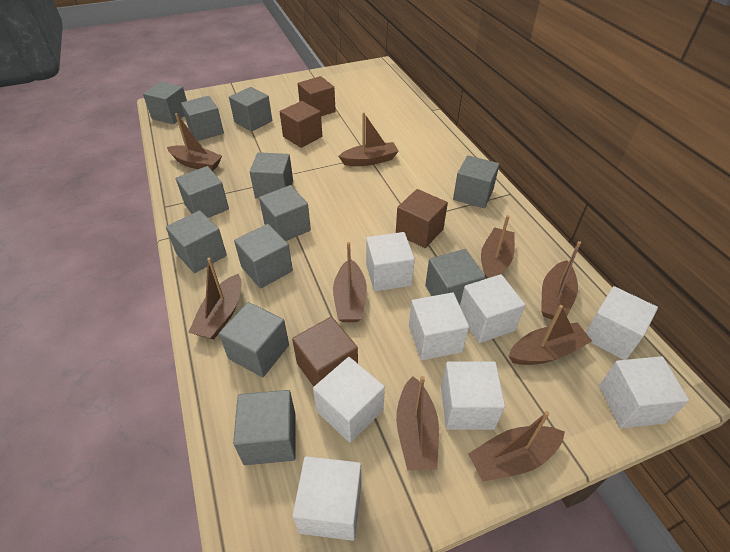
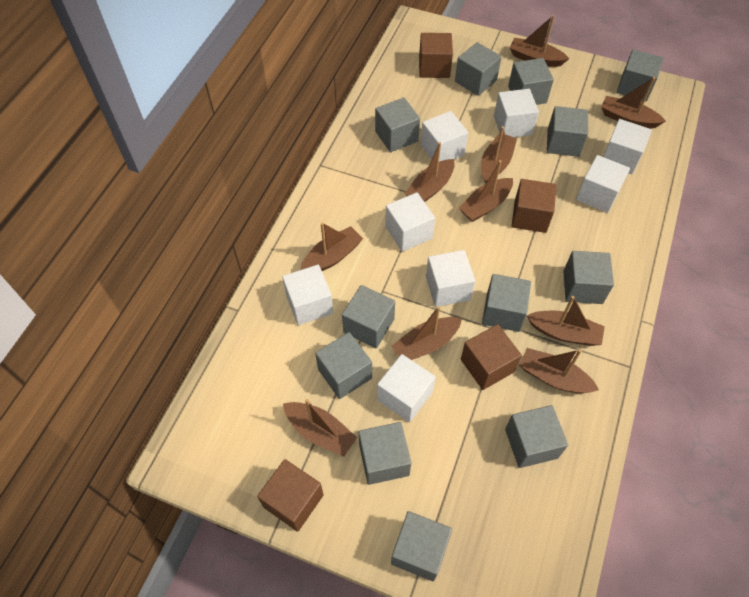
brown boat: 9 -> 10

